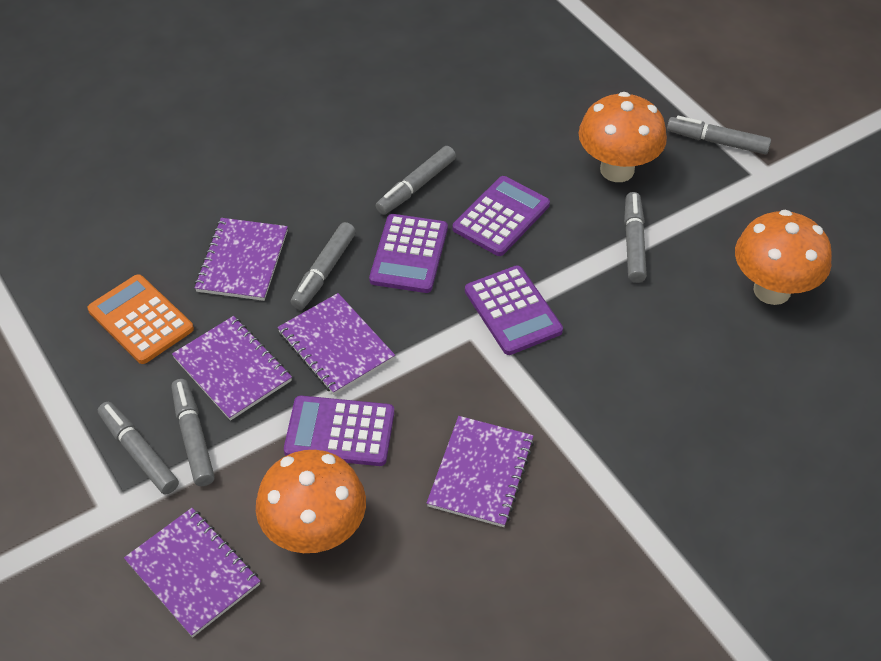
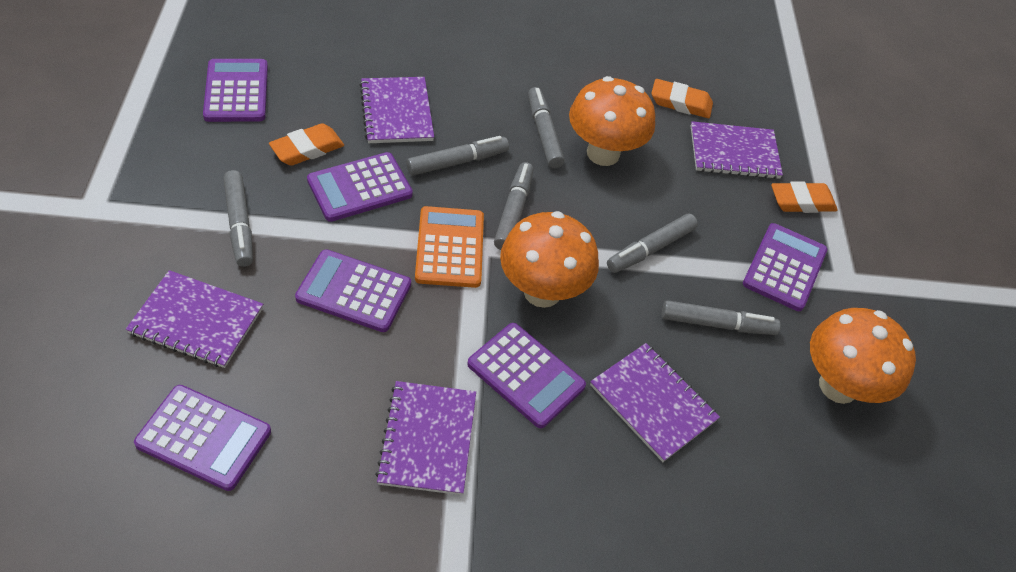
orange eraser: 0 -> 3
purple calculator: 4 -> 6

